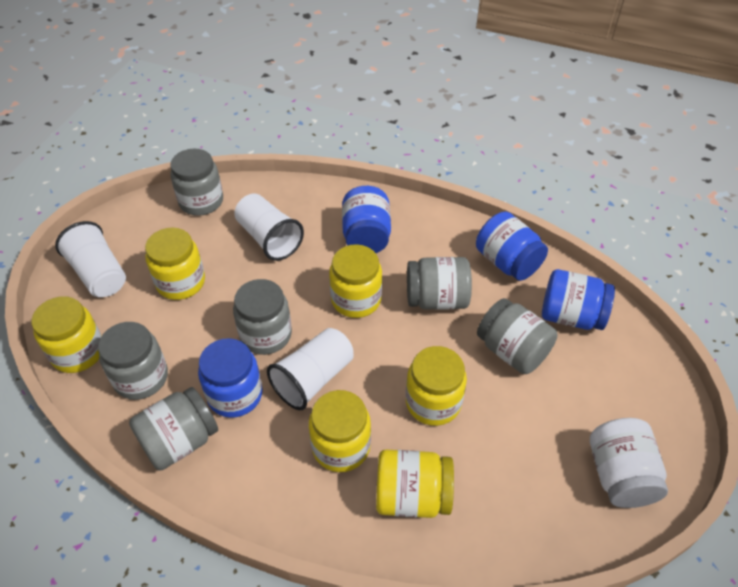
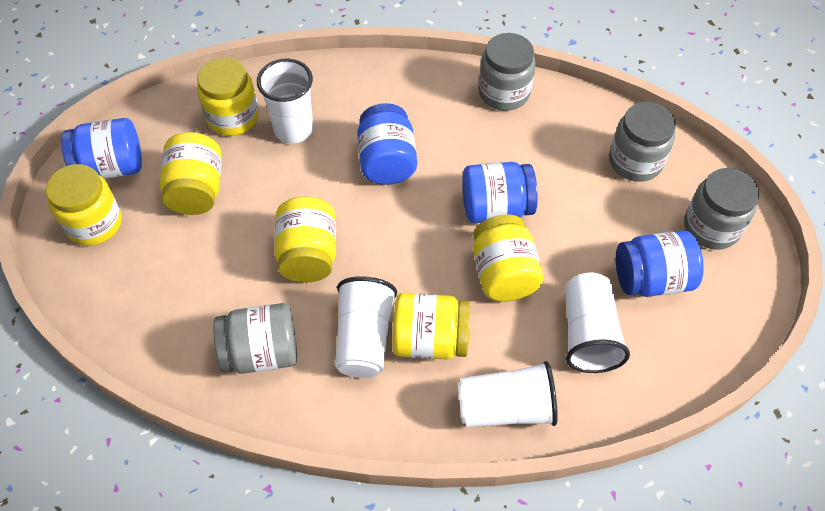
grey jar: 6 -> 4
white cup: 3 -> 4
white jar: 1 -> 0

